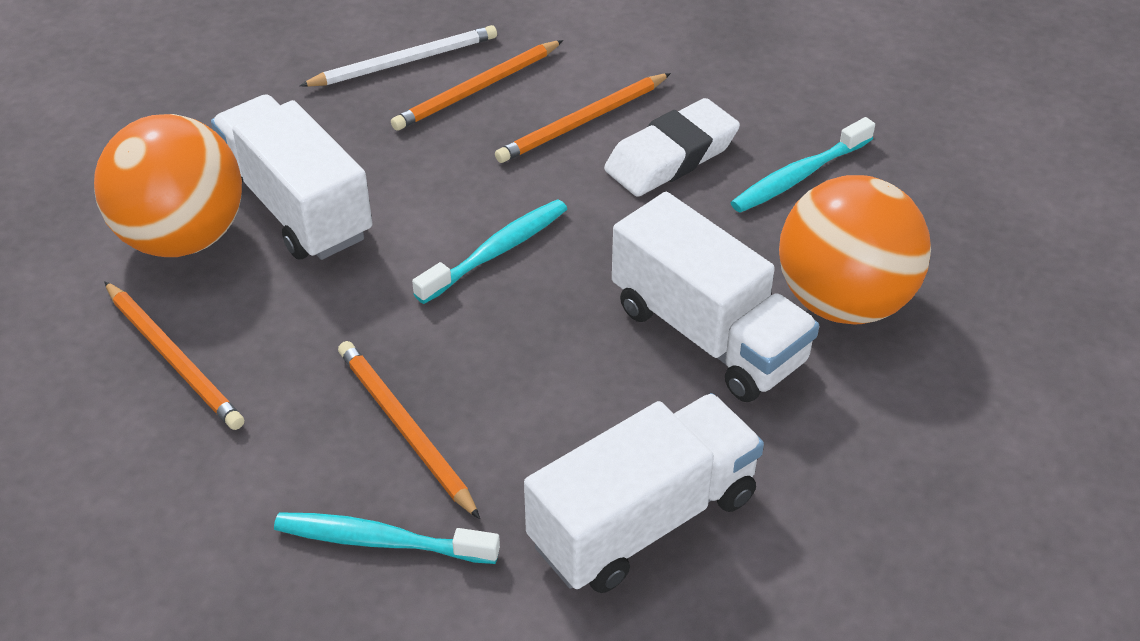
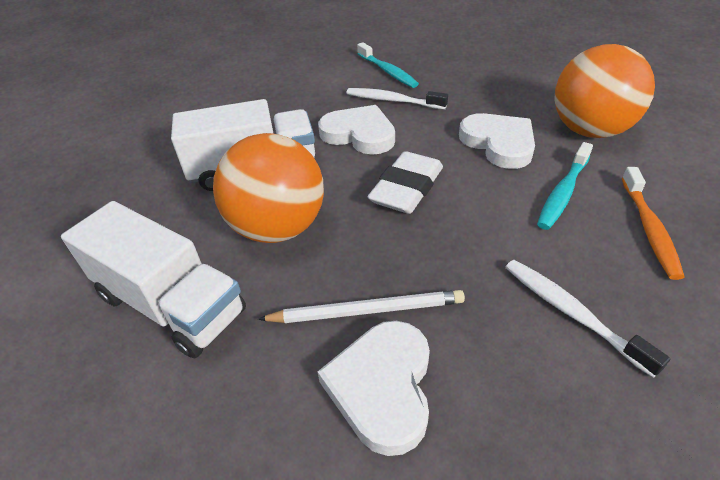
orange pencil: 4 -> 0
orange toothbrush: 0 -> 1
turquoise toothbrush: 3 -> 2
white heart: 0 -> 3
white toothbrush: 0 -> 2
white truck: 3 -> 2

